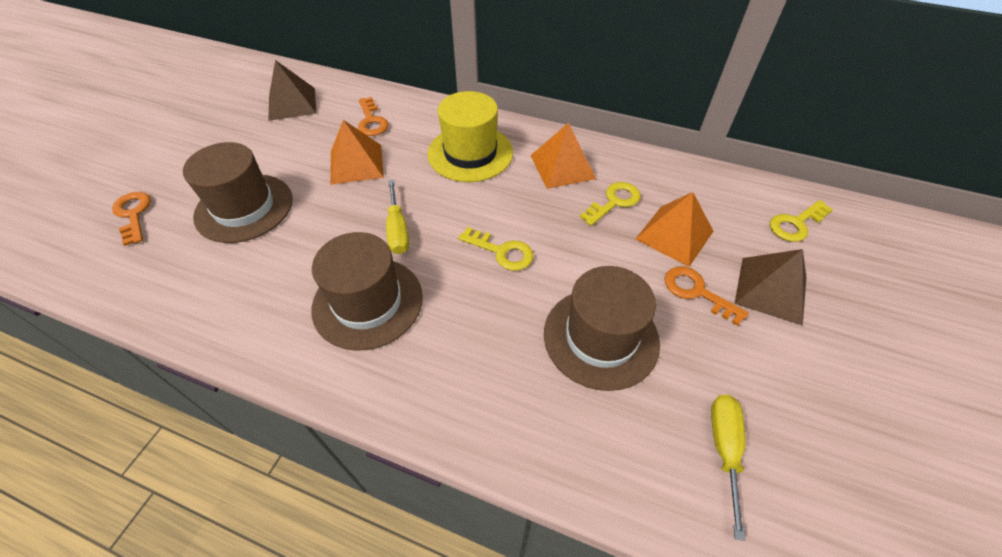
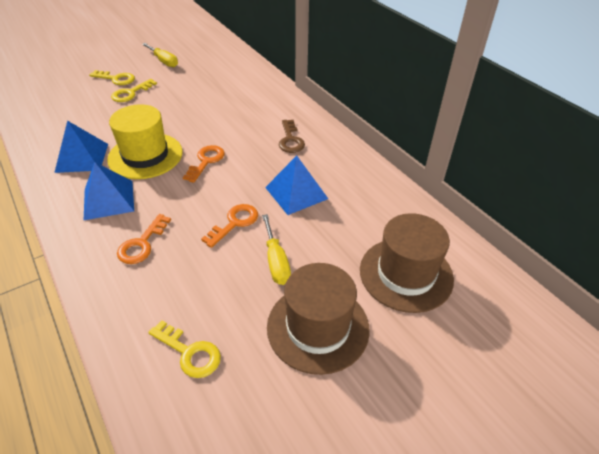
blue pyramid: 0 -> 3
brown hat: 3 -> 2
brown key: 0 -> 1
brown pyramid: 2 -> 0
orange pyramid: 3 -> 0

